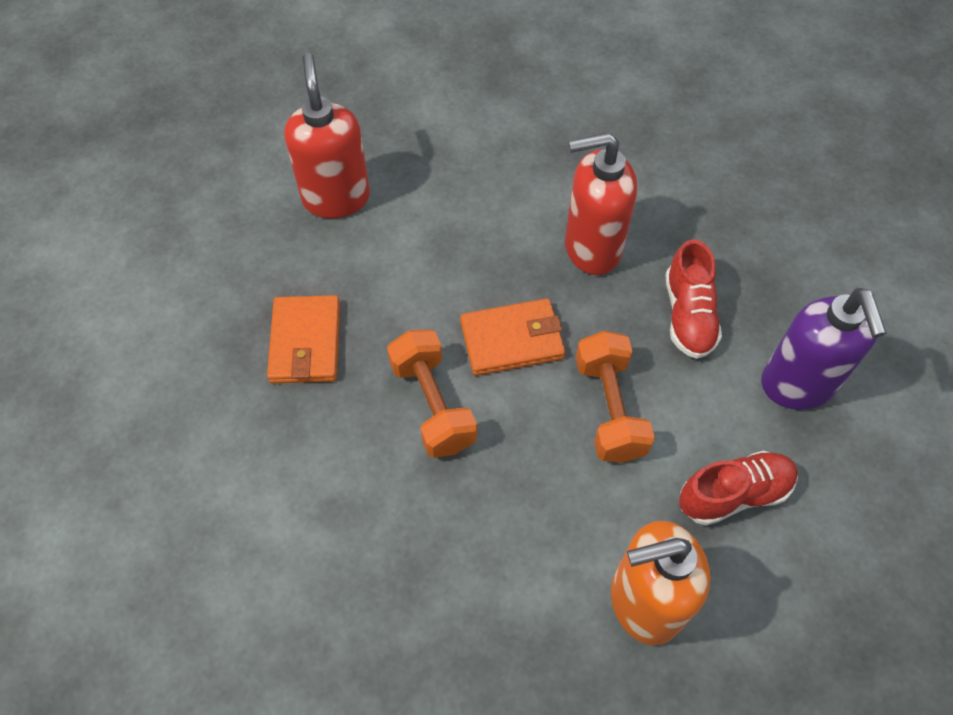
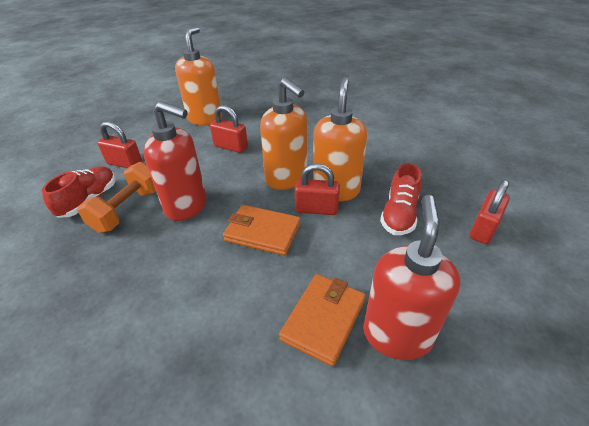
orange dumbbell: 2 -> 1
orange soap dispenser: 1 -> 3
purple soap dispenser: 1 -> 0
red padlock: 0 -> 4

